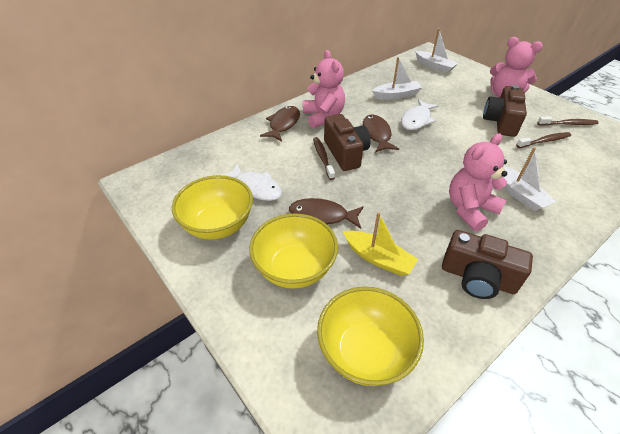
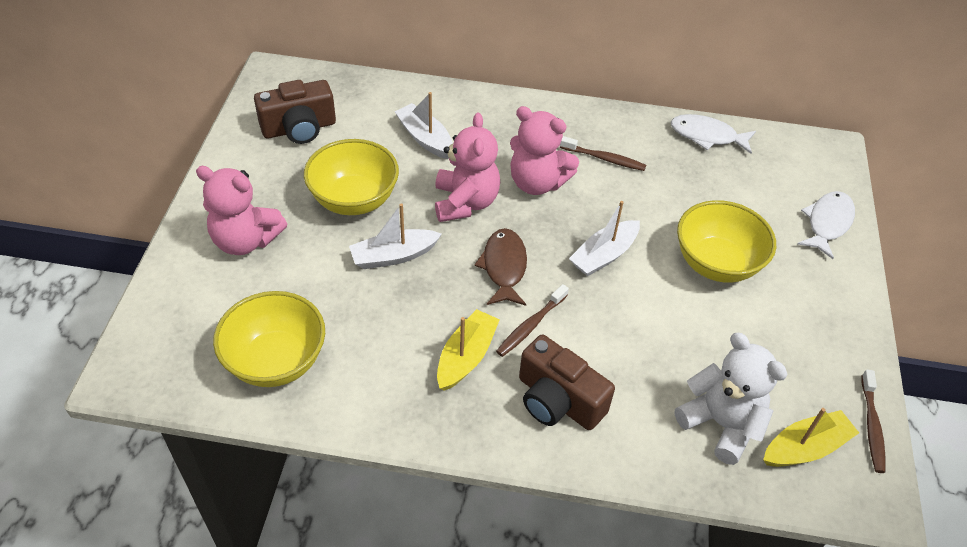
brown camera: 3 -> 2
brown fish: 3 -> 1
white teddy bear: 0 -> 1
yellow boat: 1 -> 2

